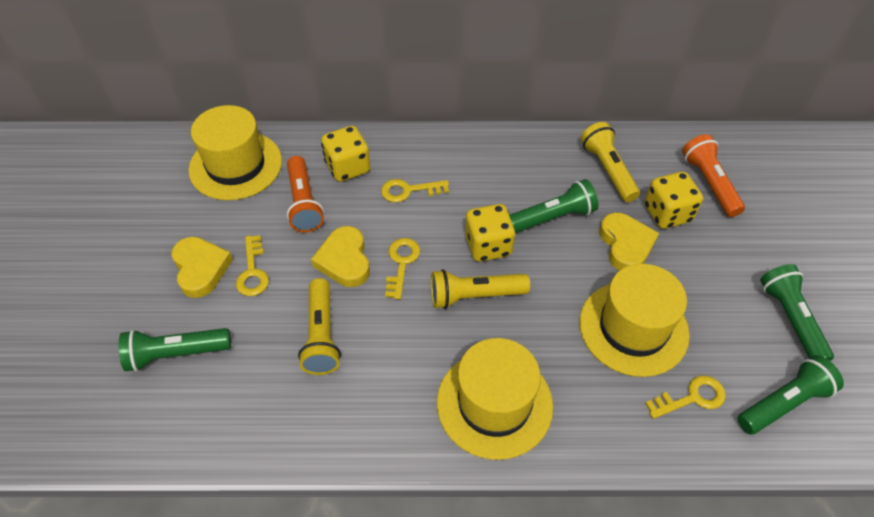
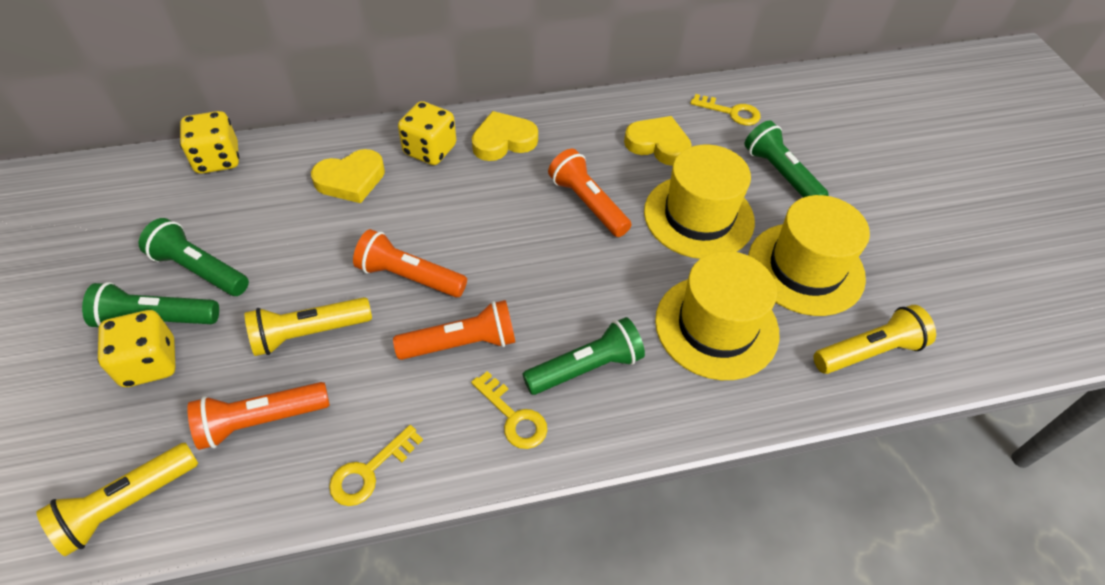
orange flashlight: 2 -> 4
yellow key: 4 -> 3

